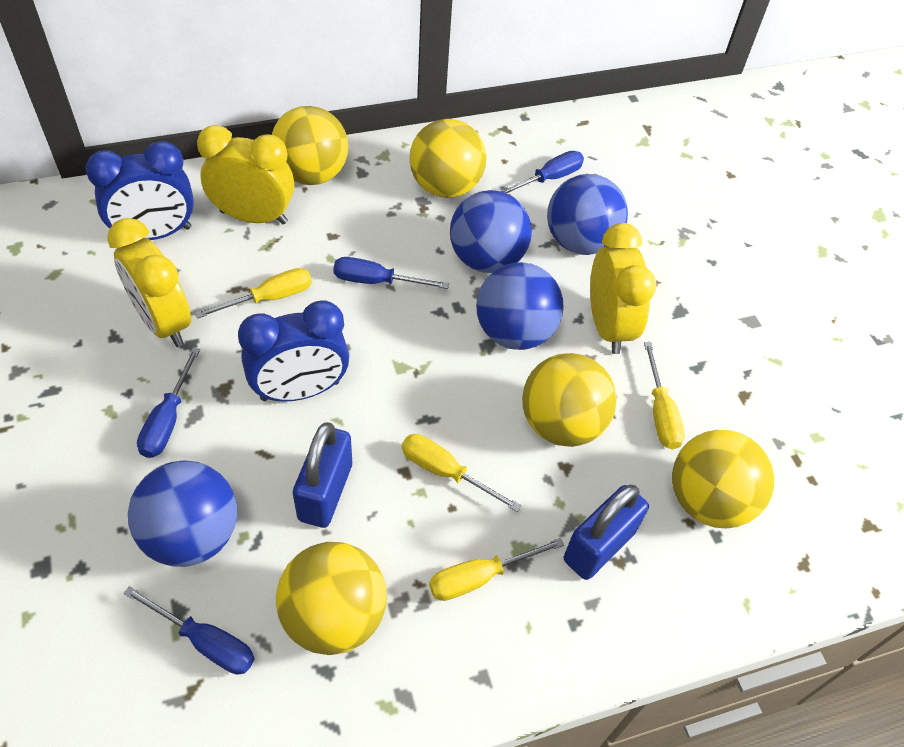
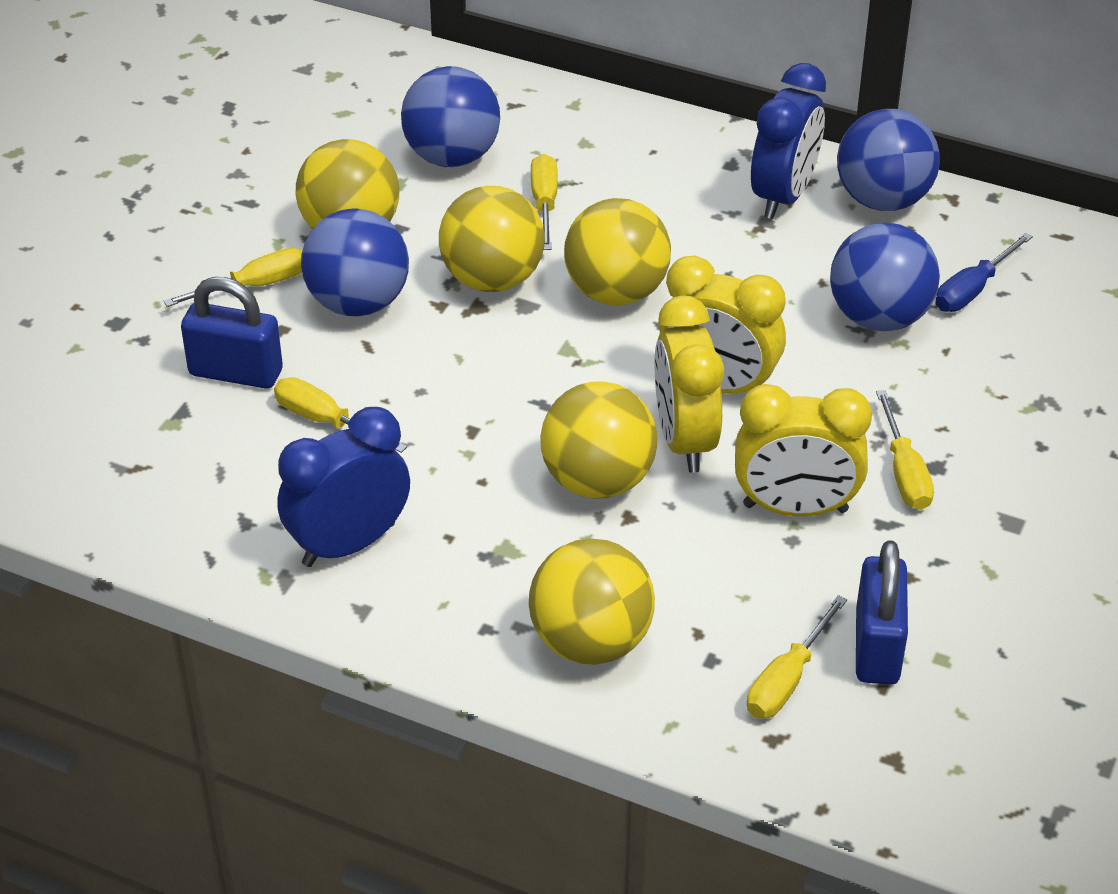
blue screwdriver: 4 -> 1
yellow screwdriver: 4 -> 5

